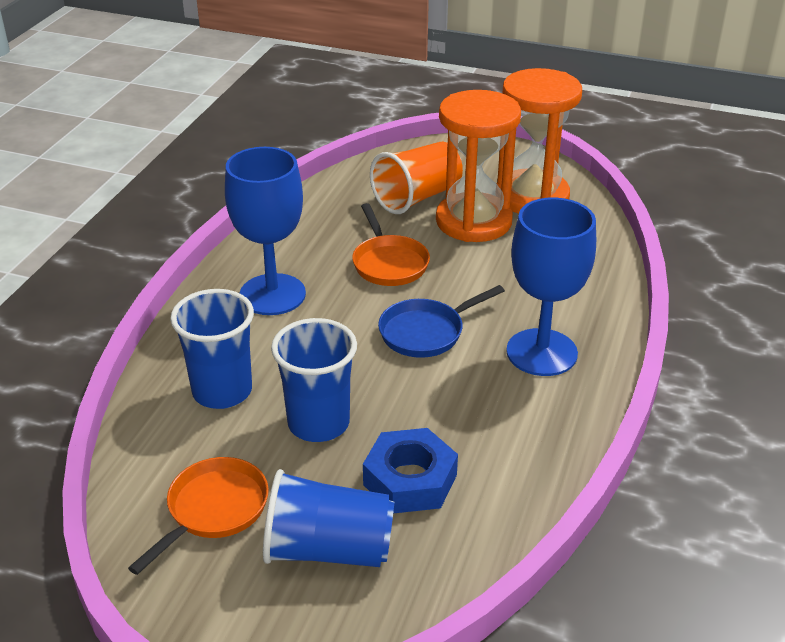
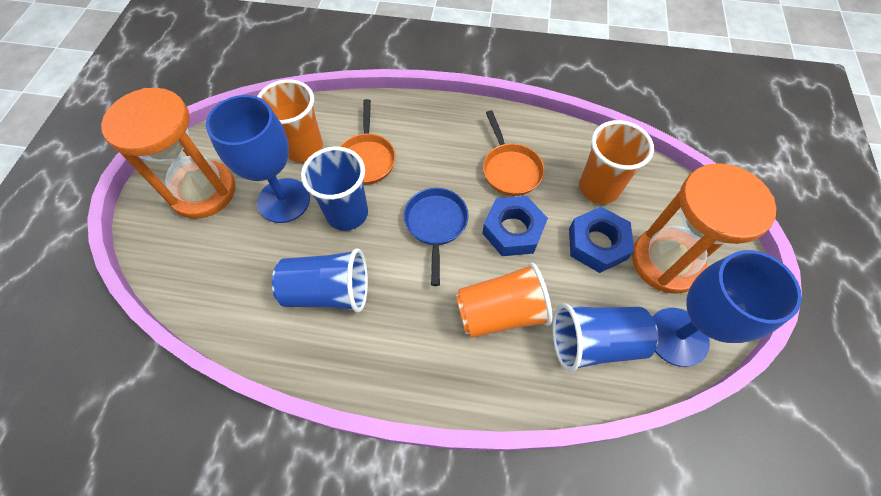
blue nut: 1 -> 2
orange cup: 1 -> 3

